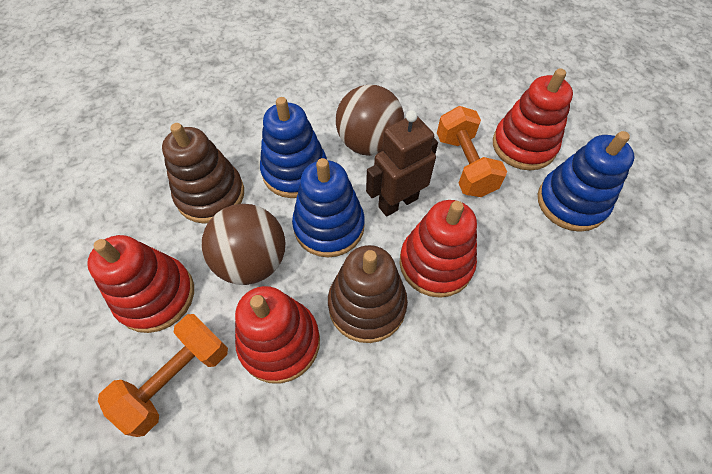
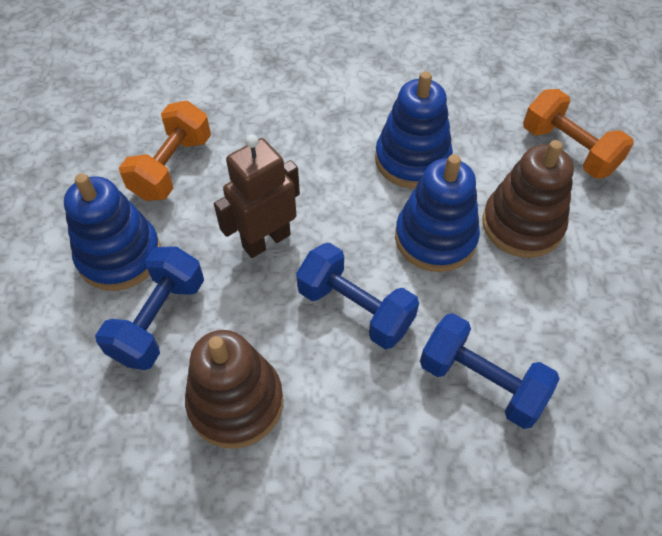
blue dumbbell: 0 -> 3
brown ball: 2 -> 0
red stacking toy: 4 -> 0

